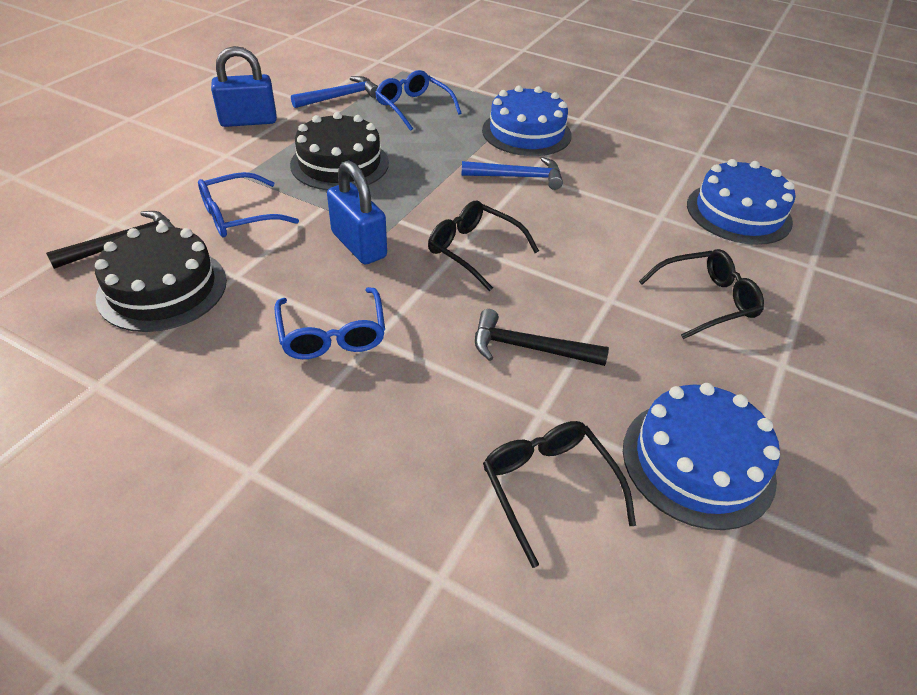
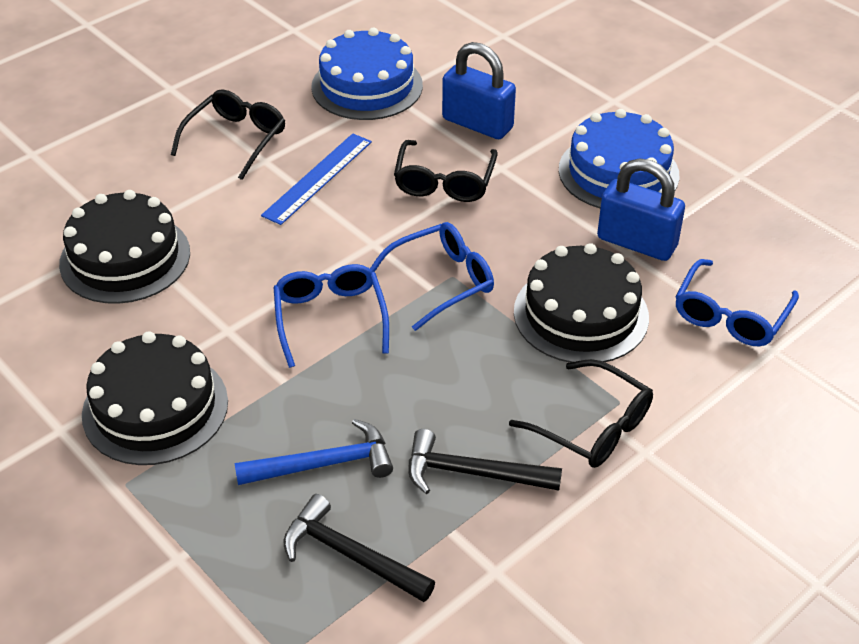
black cake: 2 -> 3
blue cake: 3 -> 2
blue hammer: 2 -> 1
blue ruler: 0 -> 1

